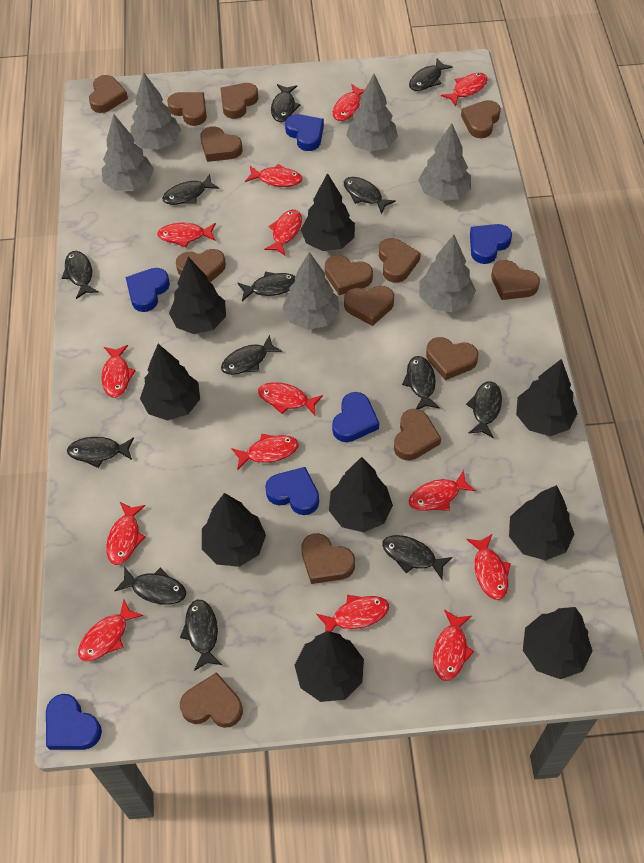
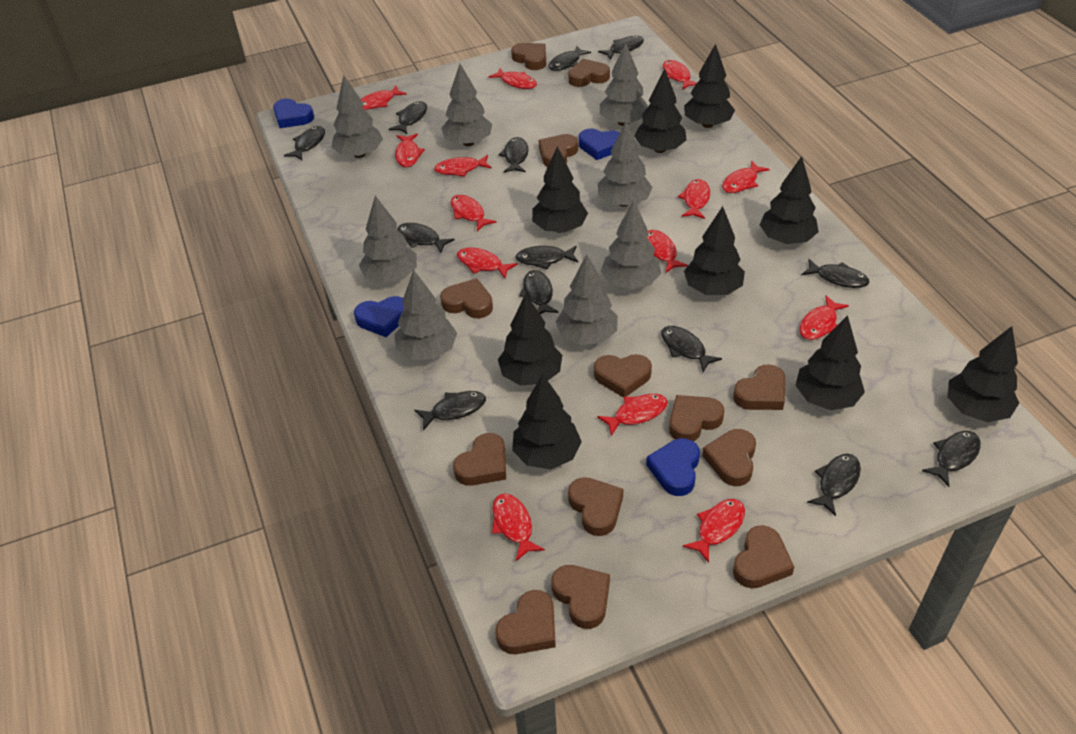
blue heart: 6 -> 4
brown heart: 14 -> 13
grey tree: 6 -> 8

